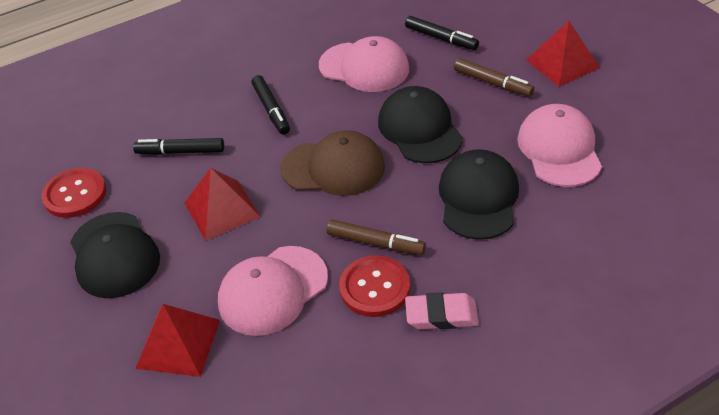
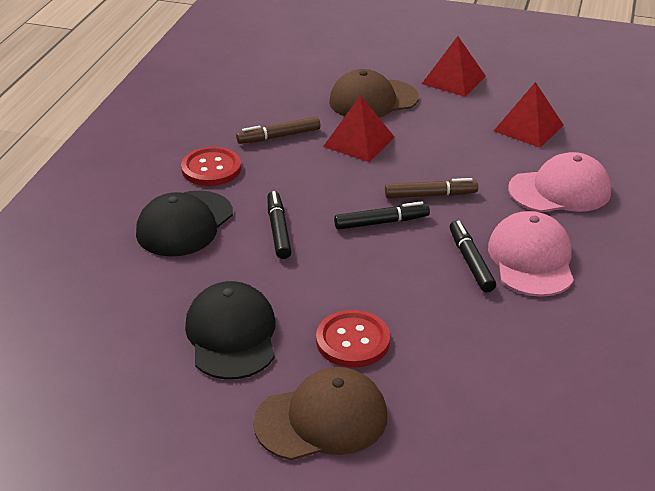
black cap: 3 -> 2
brown cap: 1 -> 2
pink cap: 3 -> 2
pink eraser: 1 -> 0

